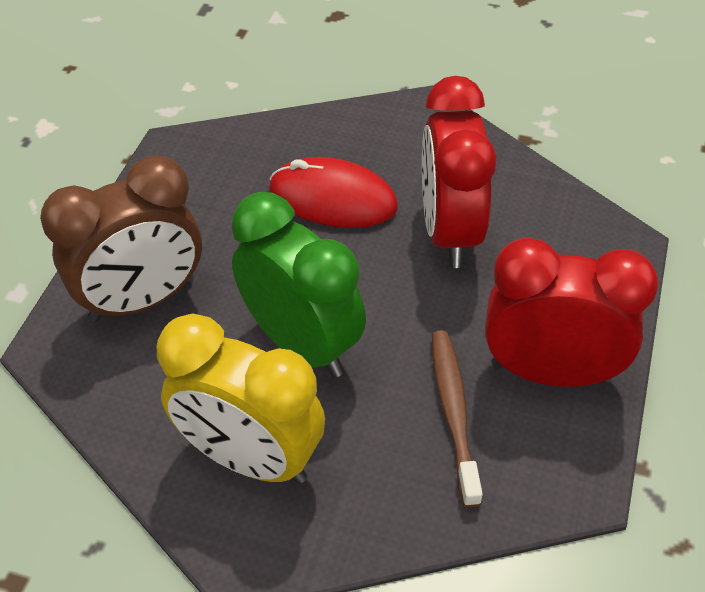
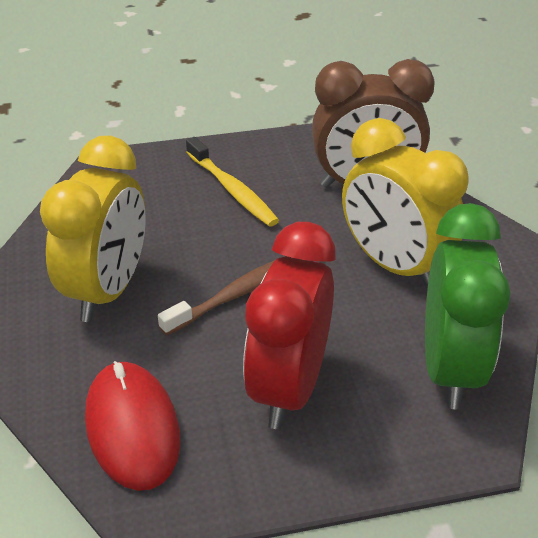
red clock: 2 -> 1
yellow clock: 1 -> 2
yellow toothbrush: 0 -> 1

